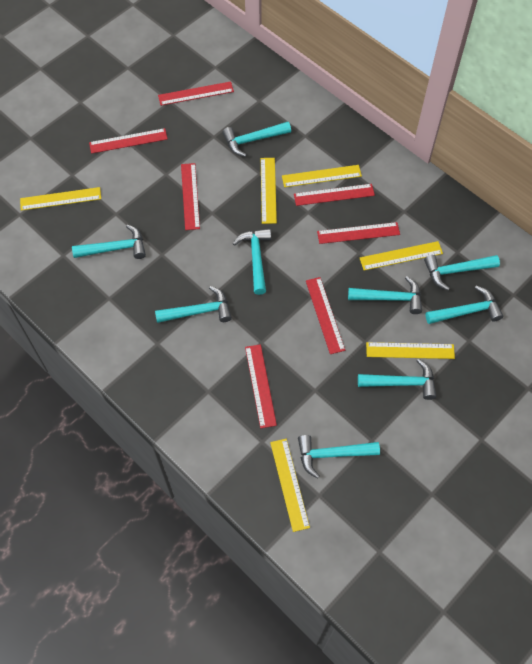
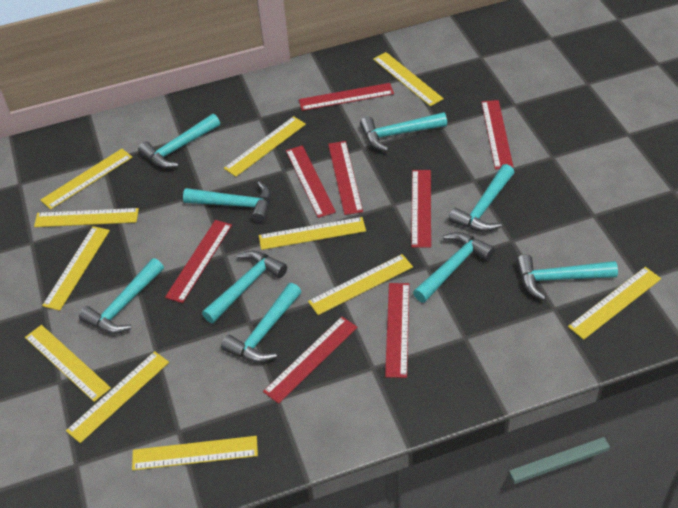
red ruler: 7 -> 8
yellow ruler: 6 -> 11

